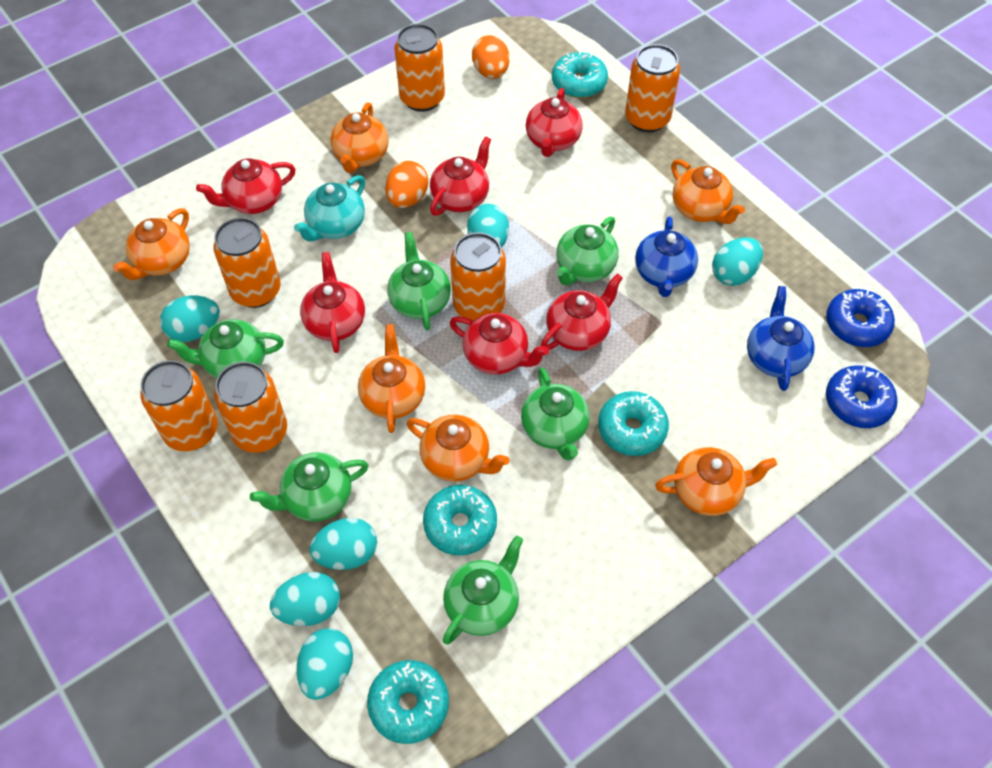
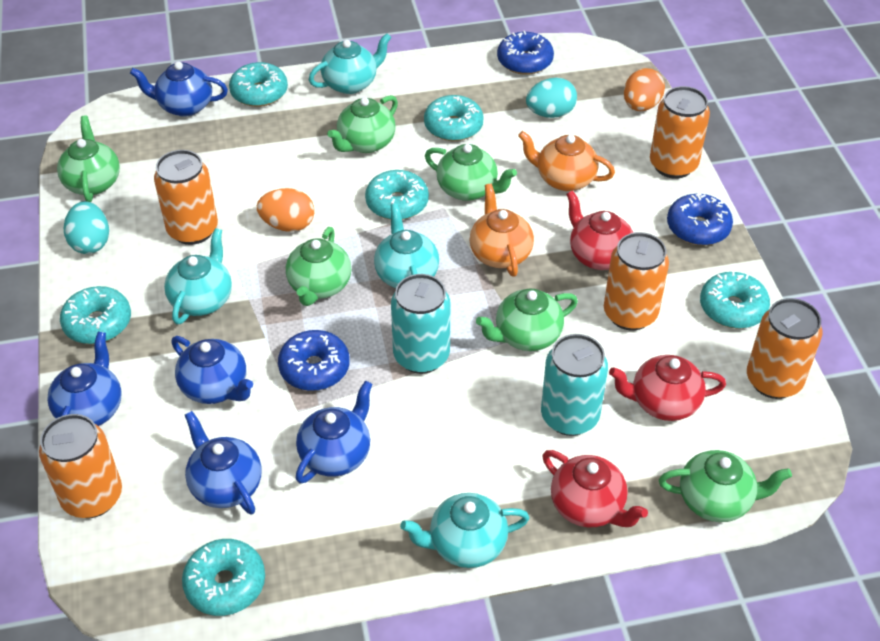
blue donut: 2 -> 3
blue teapot: 2 -> 5
orange can: 6 -> 5
orange teapot: 6 -> 2
red teapot: 6 -> 3
turquoise can: 0 -> 2
turquoise donut: 4 -> 6
turquoise egg: 6 -> 2
turquoise teapot: 1 -> 4

